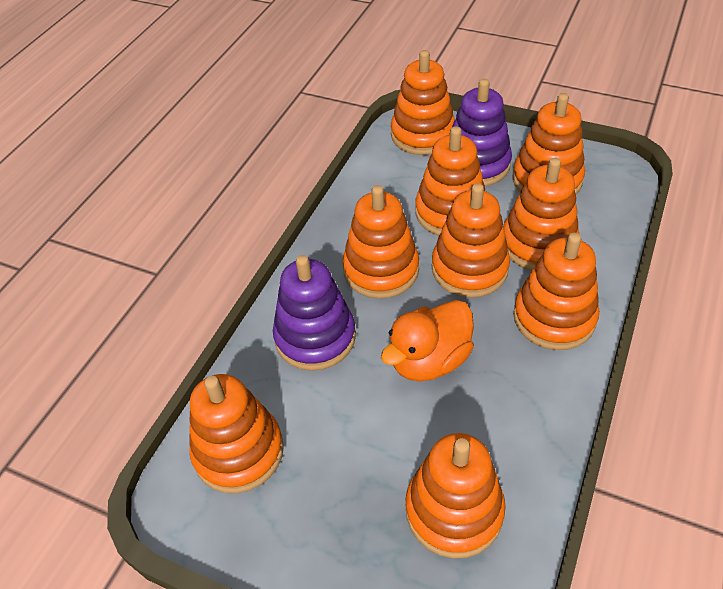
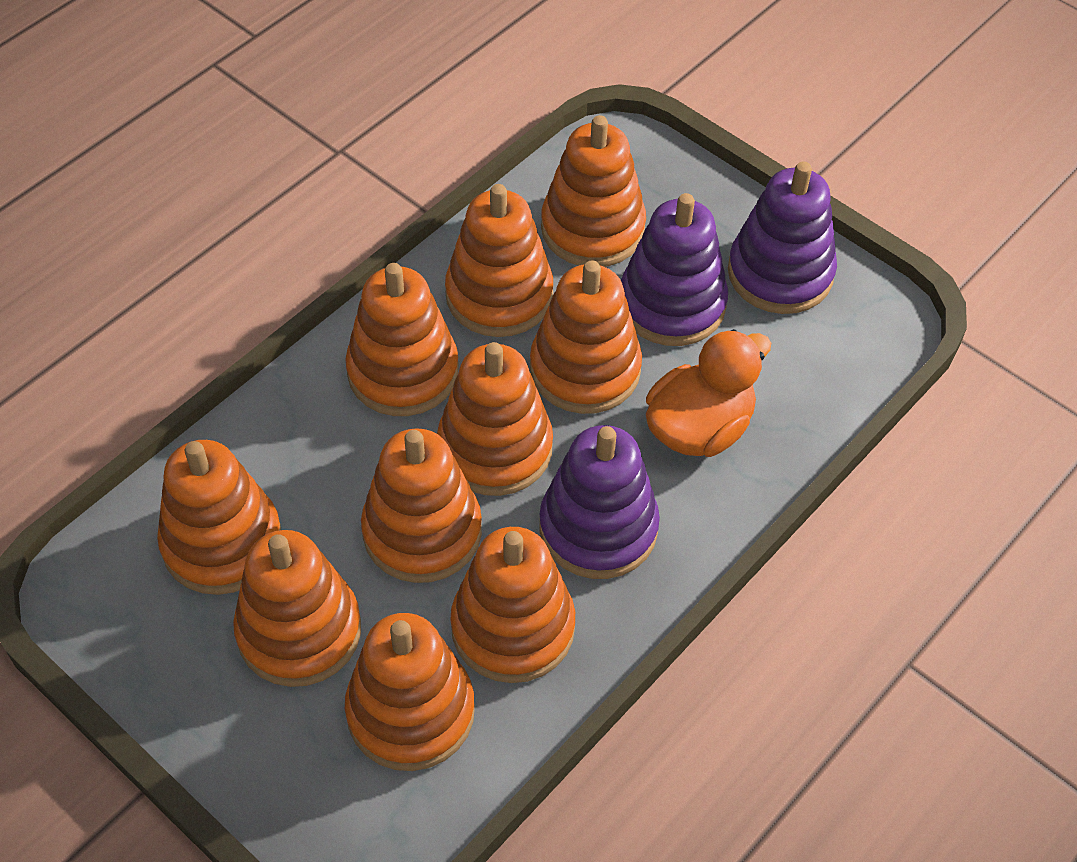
orange stacking toy: 9 -> 10
purple stacking toy: 2 -> 3

